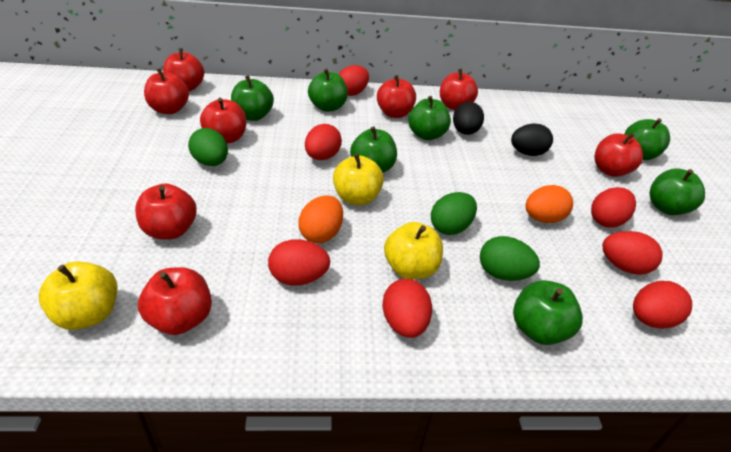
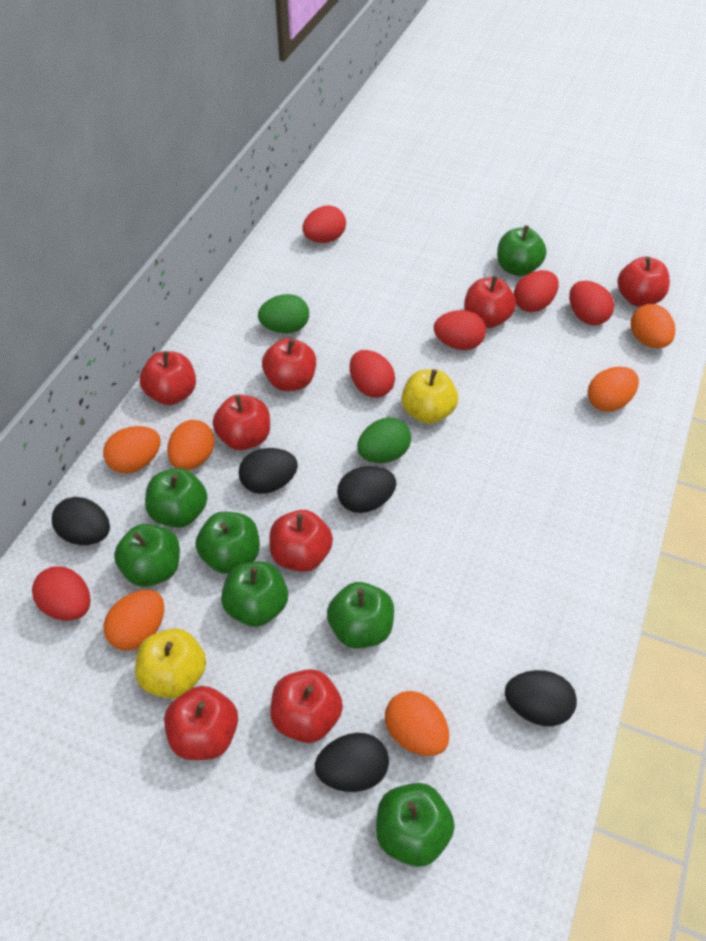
black egg: 2 -> 5
green egg: 3 -> 2
orange egg: 2 -> 6
red egg: 7 -> 6
yellow apple: 3 -> 2

